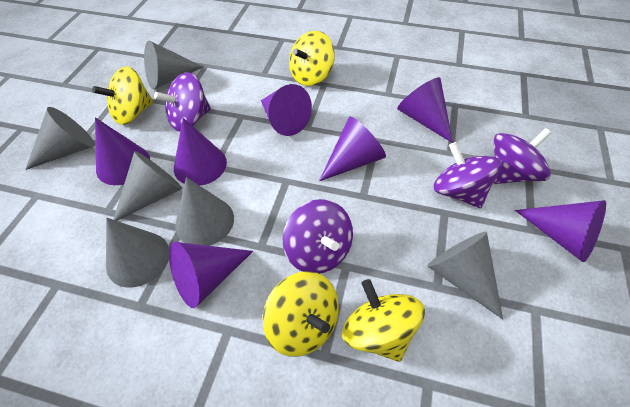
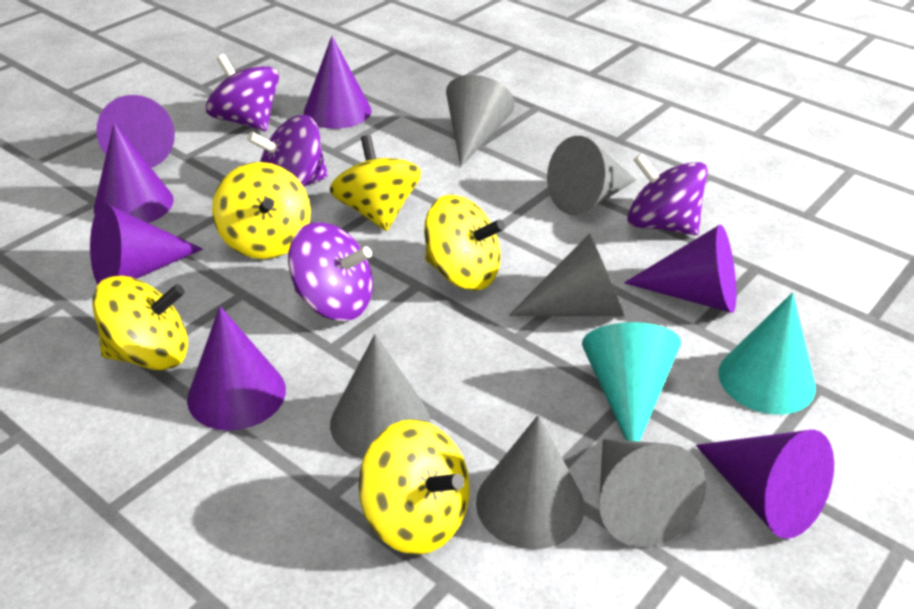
turquoise cone: 0 -> 2
yellow spinning top: 4 -> 5

